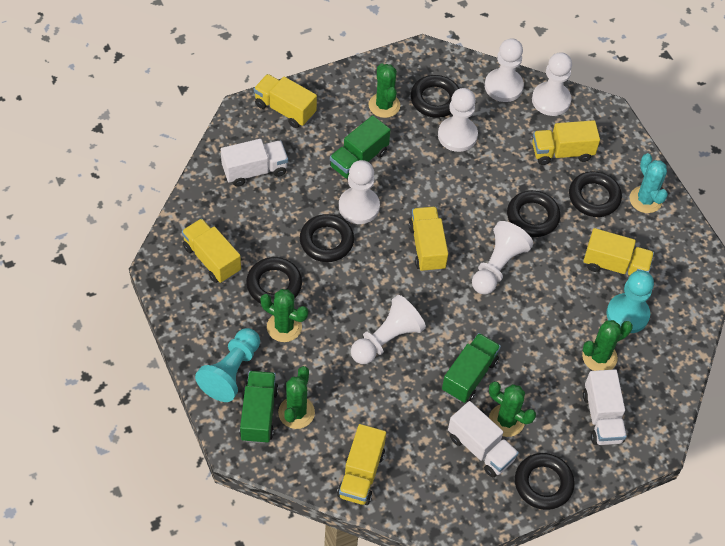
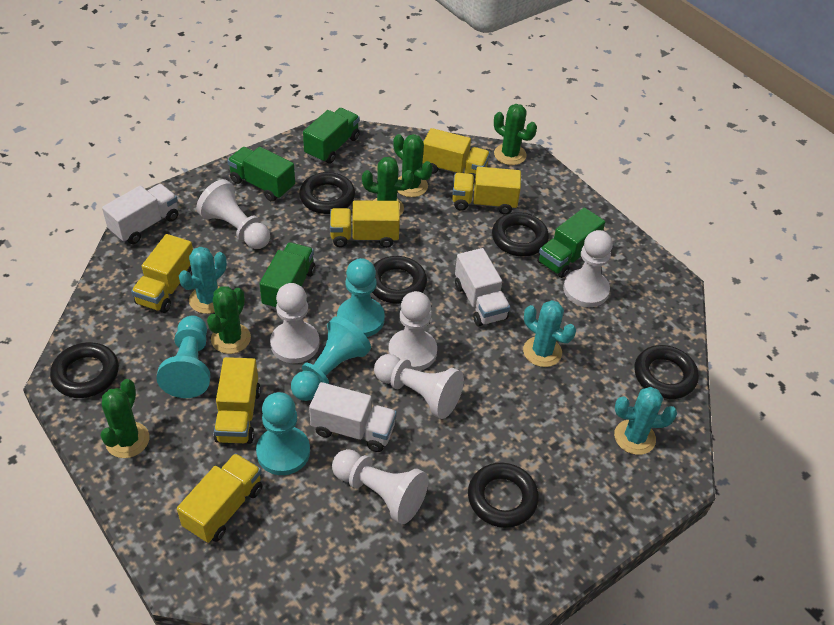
green truck: 3 -> 4
turquoise cactus: 1 -> 3
turquoise pawn: 2 -> 4

